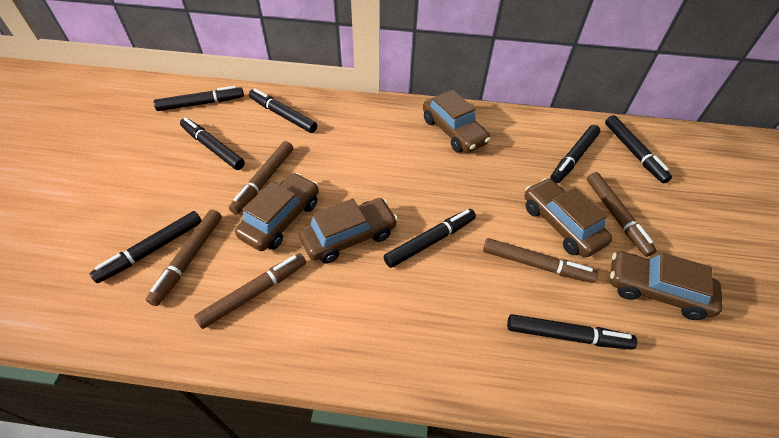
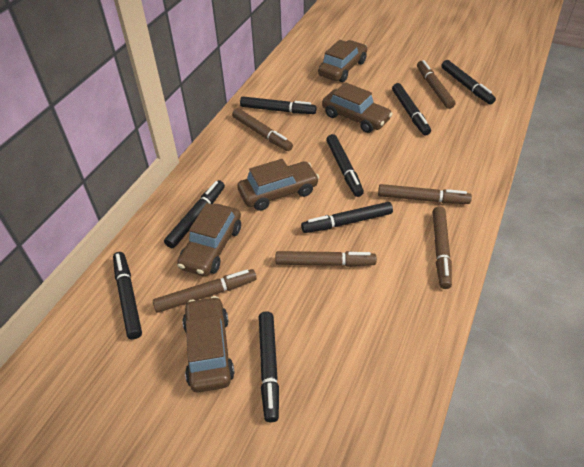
brown marker: 5 -> 6

